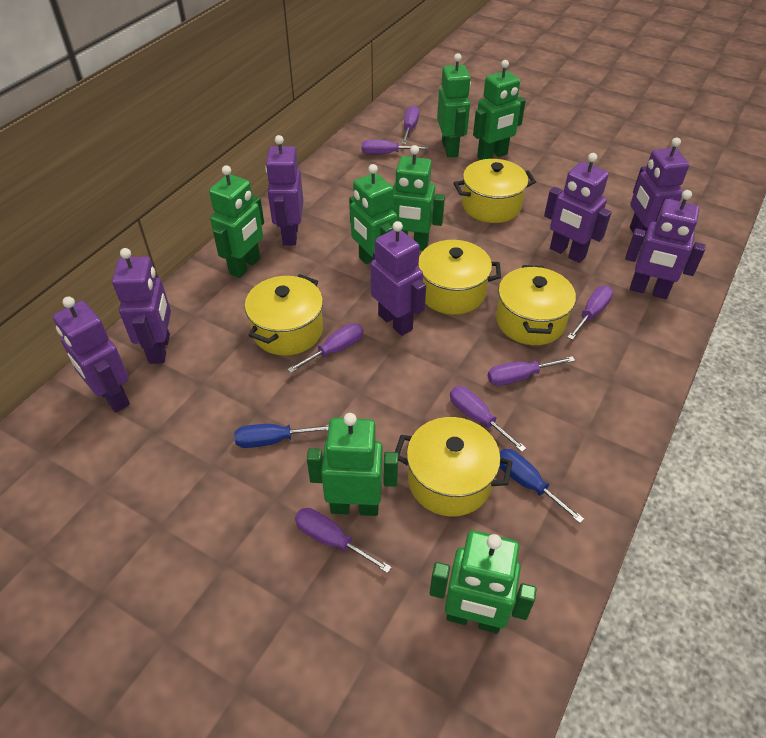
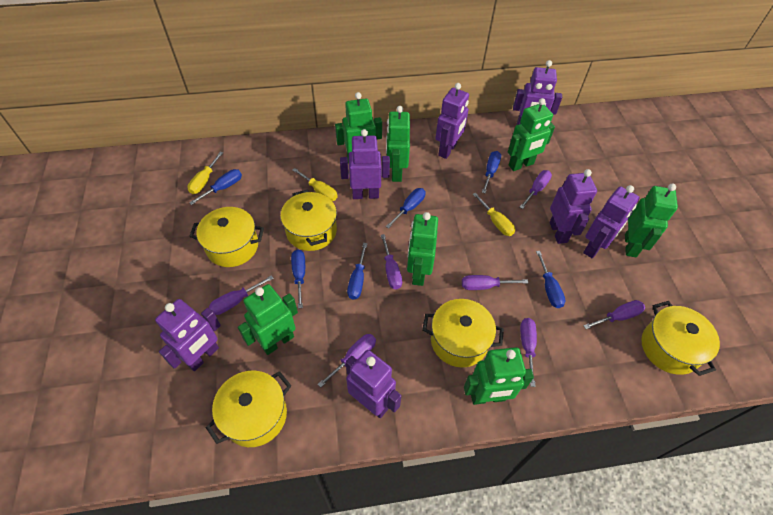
blue screwdriver: 2 -> 6
yellow screwdriver: 0 -> 3

